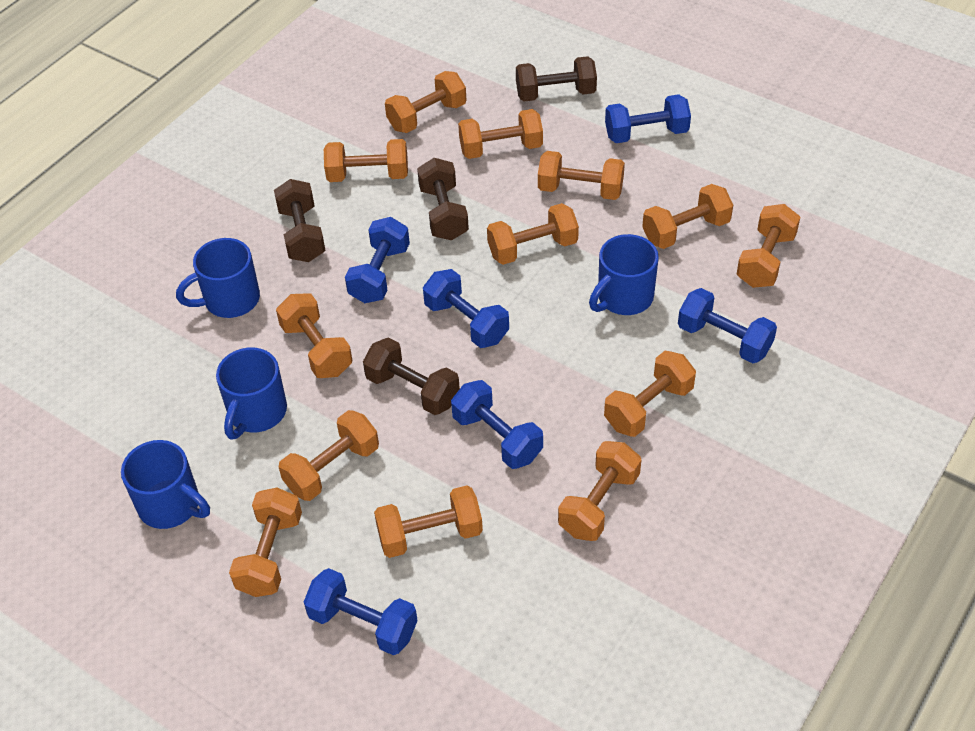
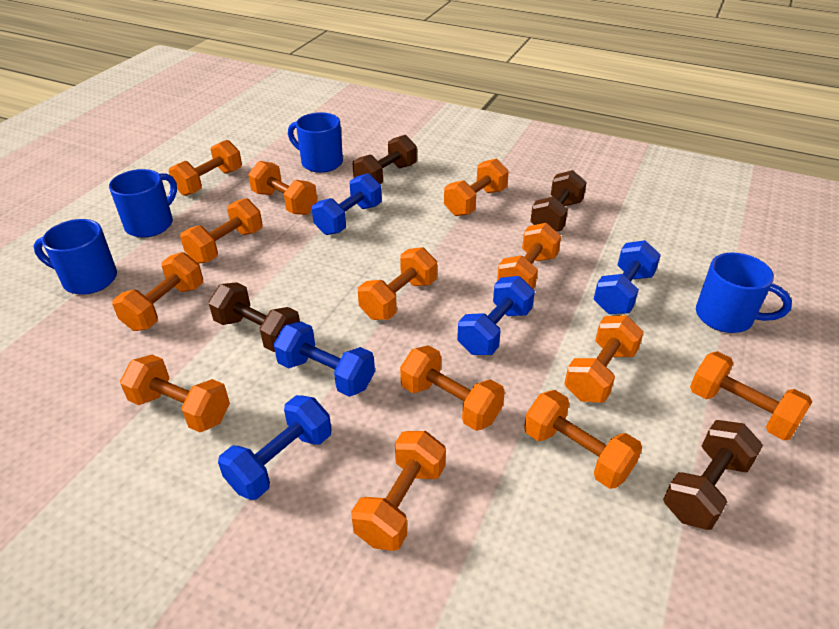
blue dumbbell: 6 -> 5

